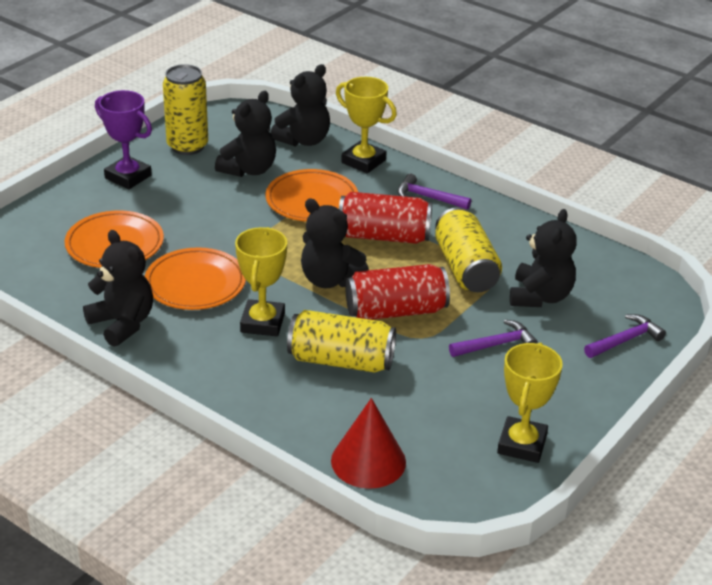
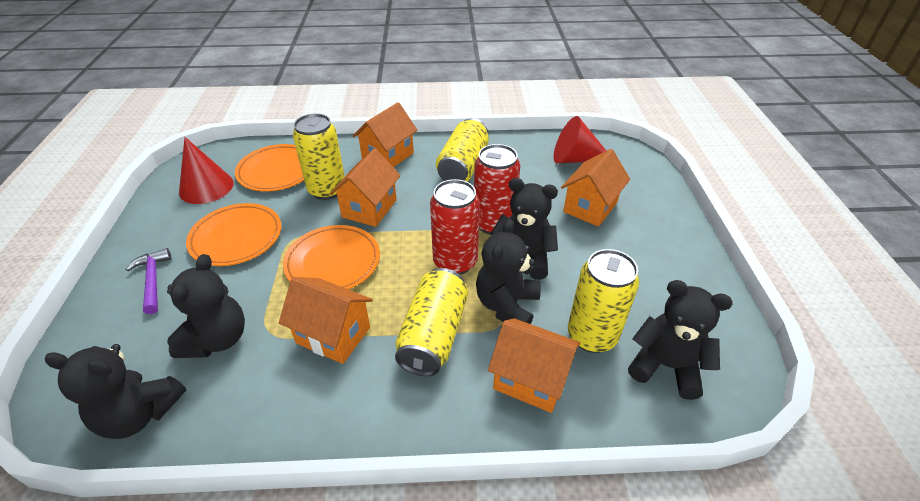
orange house: 0 -> 5
purple hammer: 3 -> 1
purple trophy: 1 -> 0
red cone: 1 -> 2
yellow can: 3 -> 4
yellow trophy: 3 -> 0

